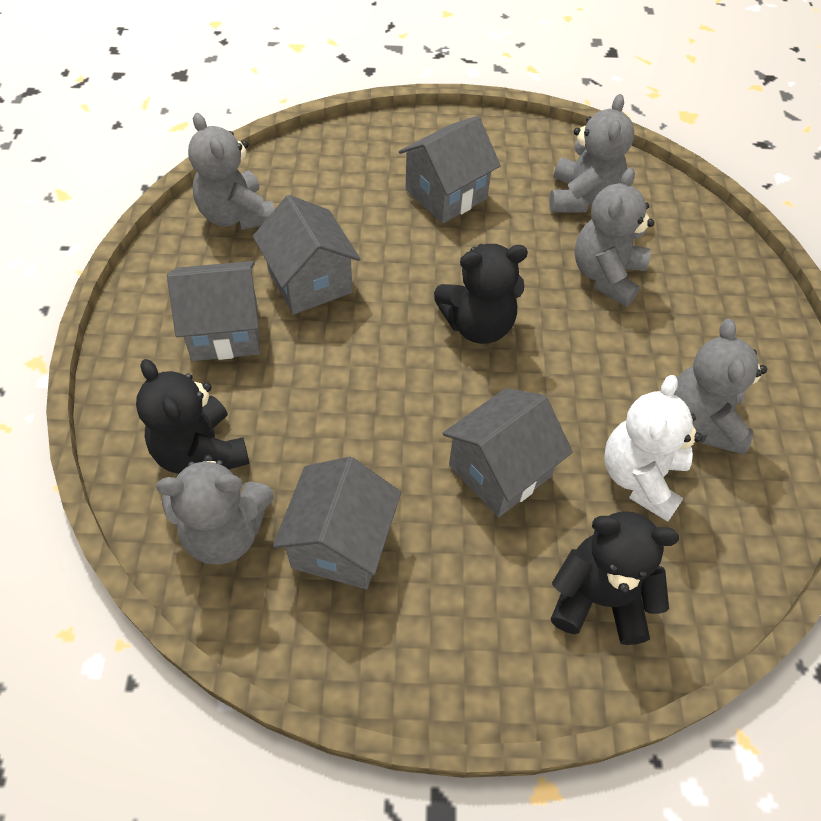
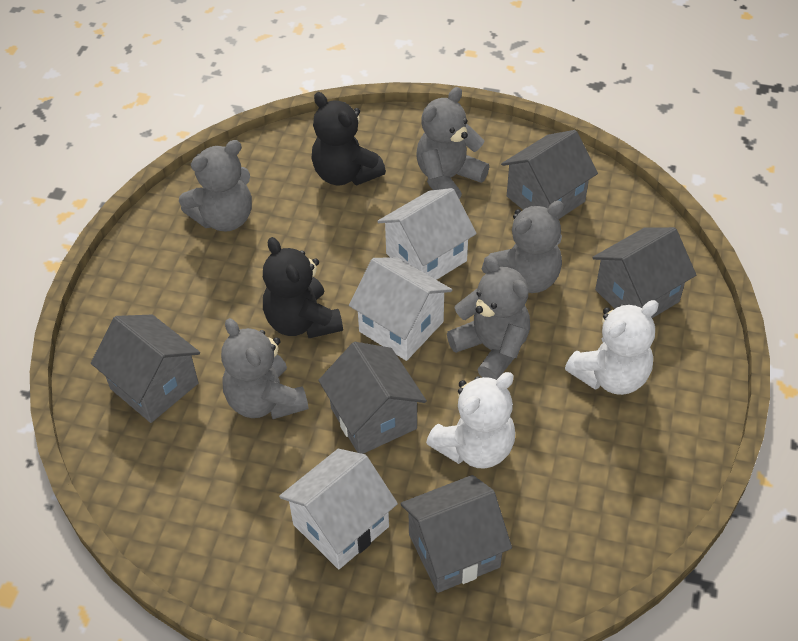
black teddy bear: 3 -> 2
white house: 0 -> 3
white teddy bear: 1 -> 2

